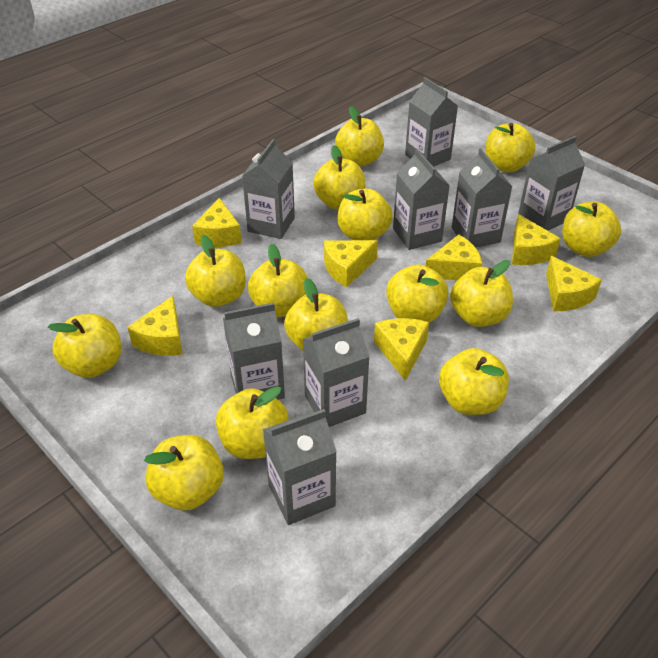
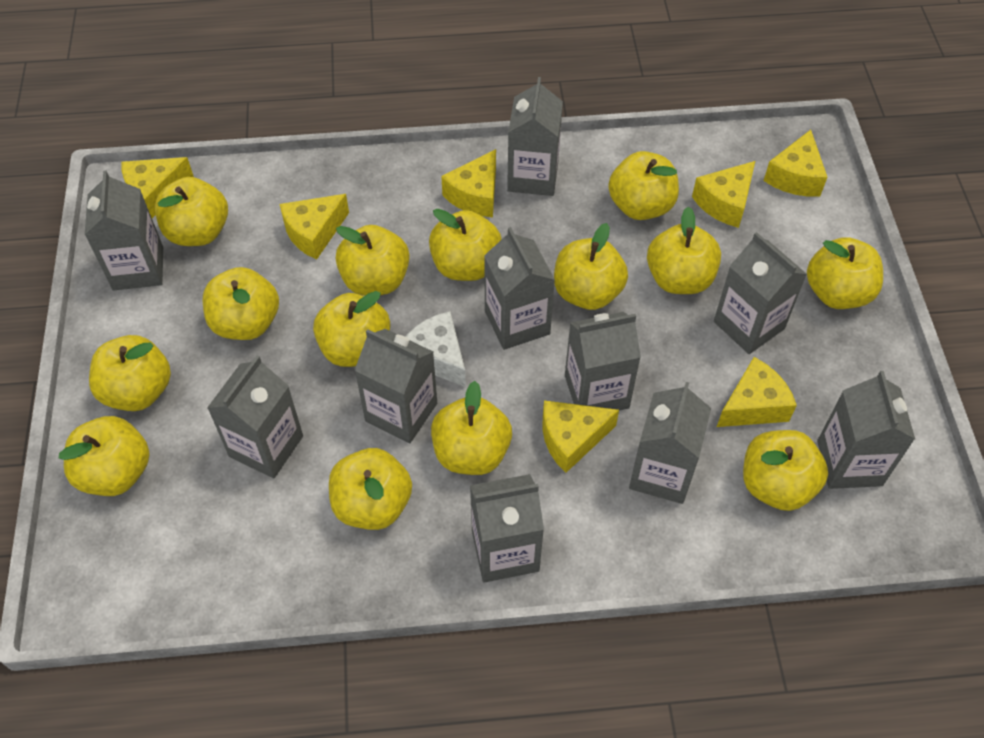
grey carton: 8 -> 10
white cheese: 0 -> 1

